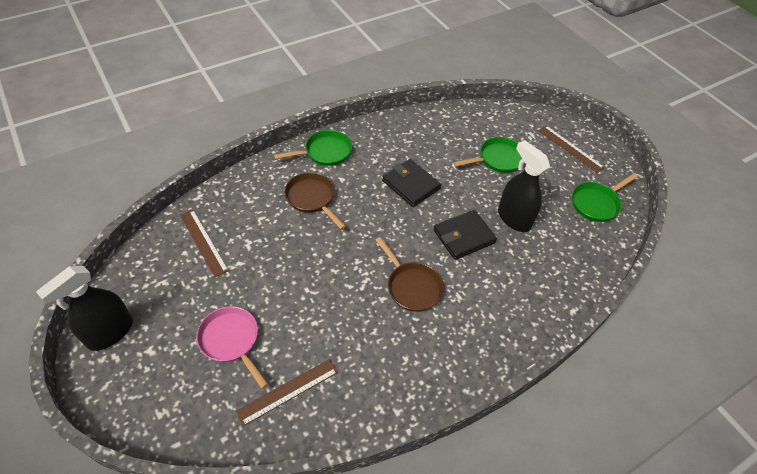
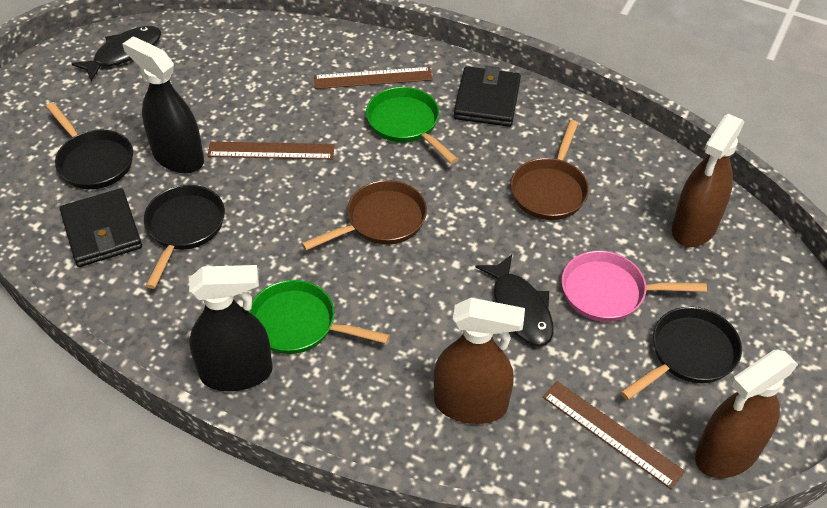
black fish: 0 -> 2
black pan: 0 -> 3
brown spray bottle: 0 -> 3
green pan: 3 -> 2

